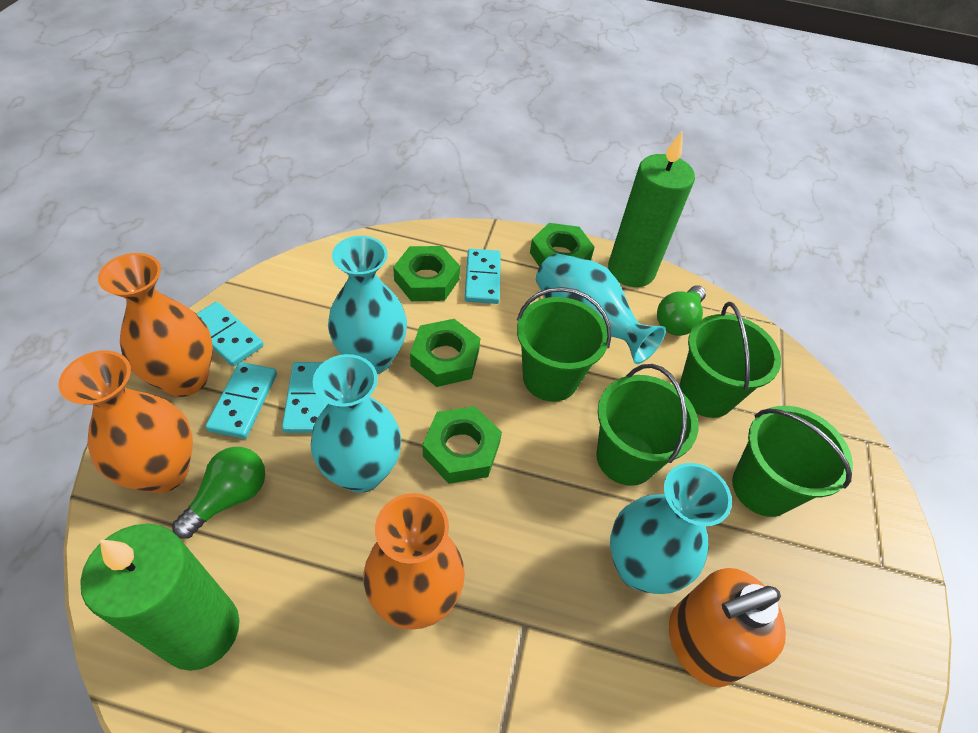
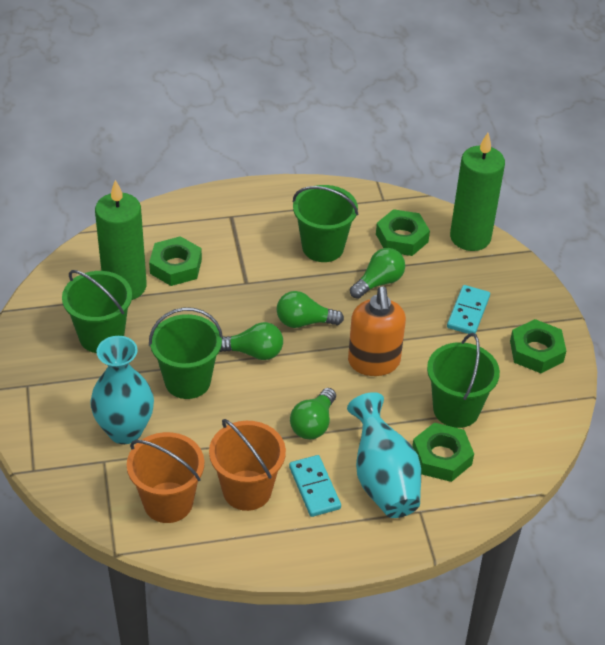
green light bulb: 2 -> 4
orange bucket: 0 -> 2
orange vase: 3 -> 0
turquoise domino: 4 -> 2
turquoise vase: 4 -> 2

